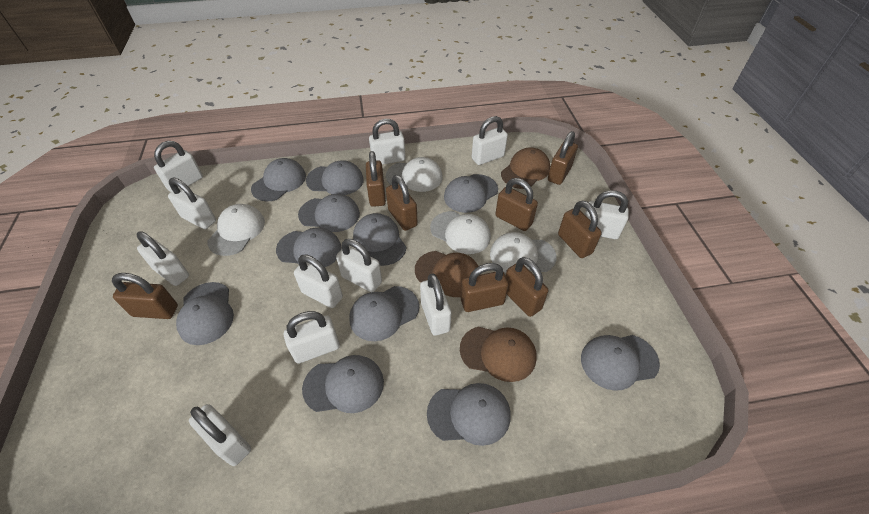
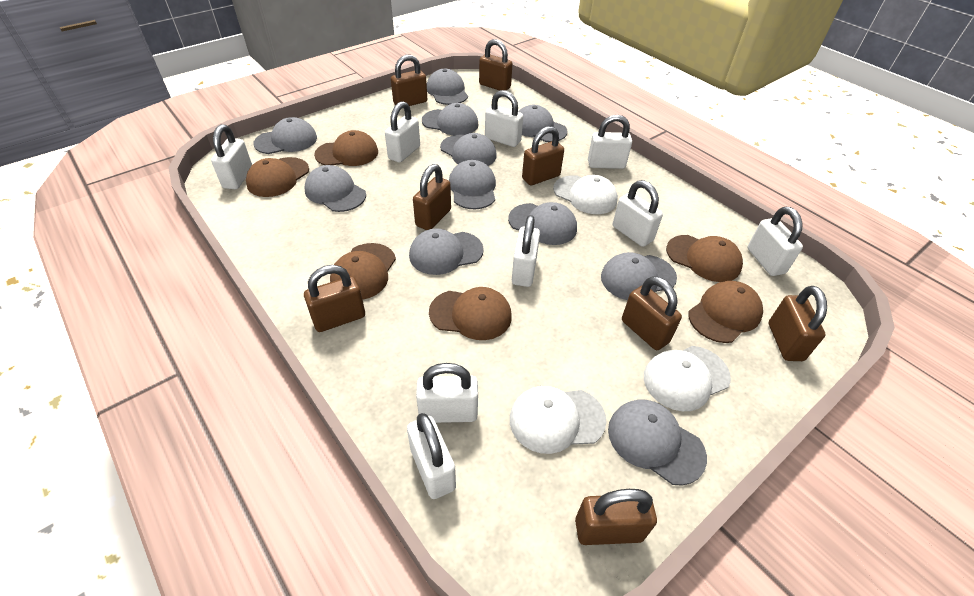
brown cap: 3 -> 6
white cap: 4 -> 3
white padlock: 11 -> 9

